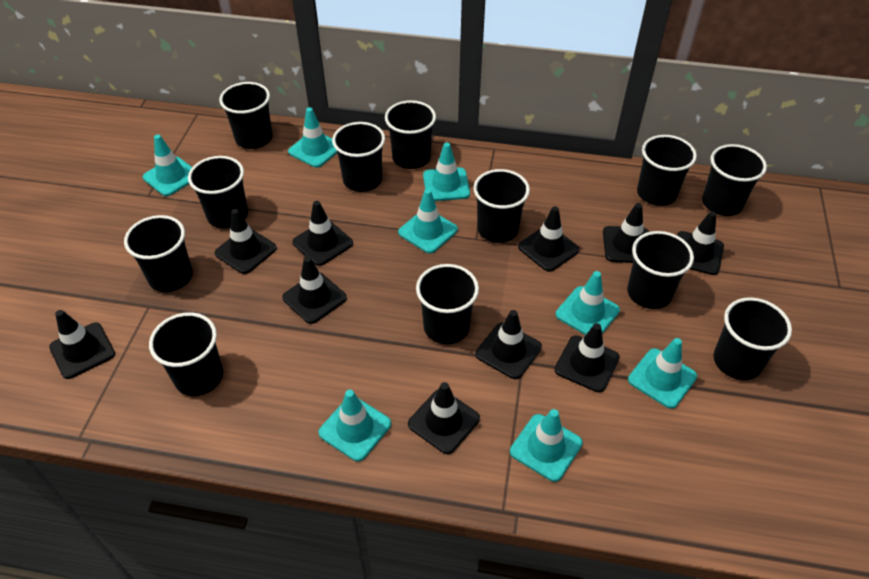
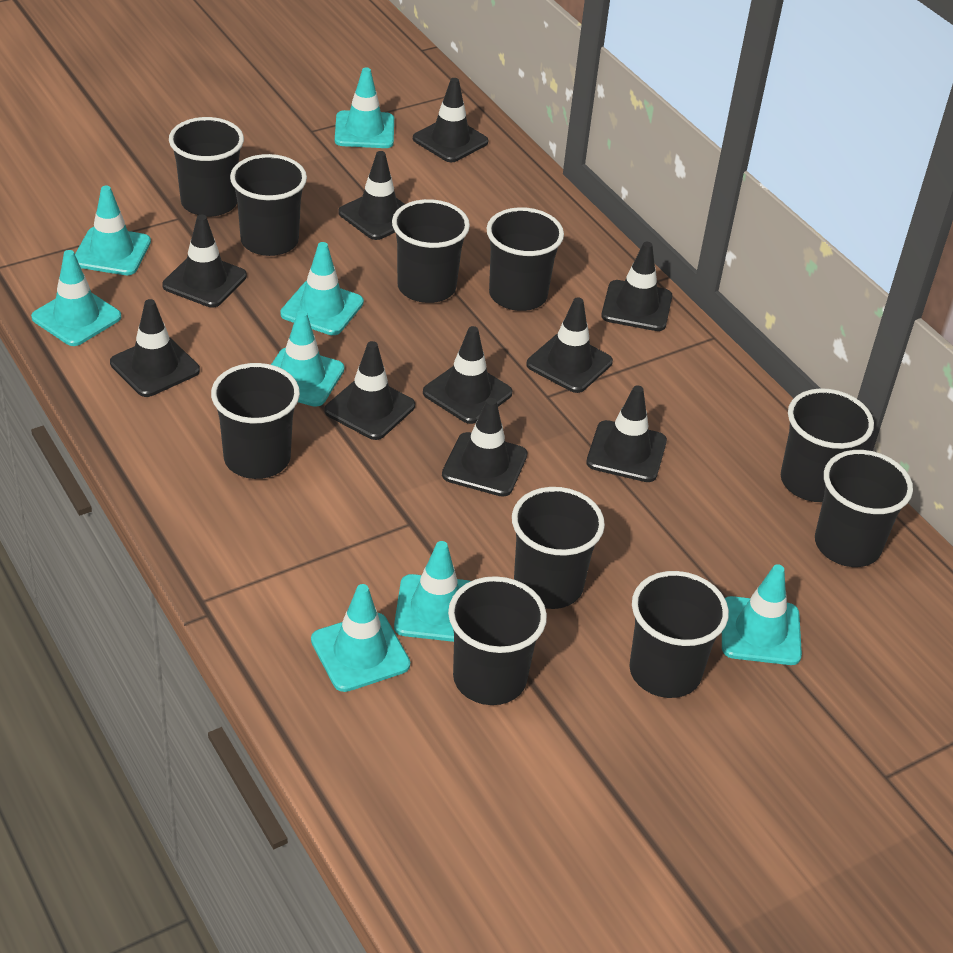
black cup: 12 -> 10

